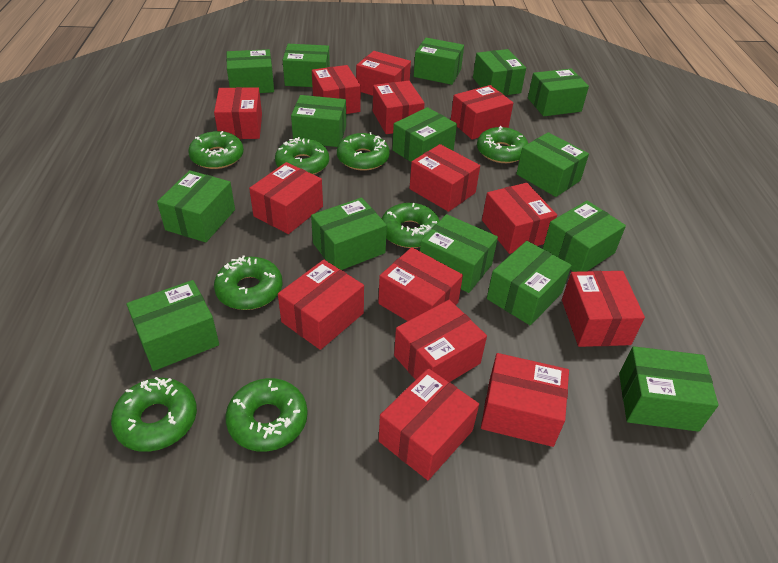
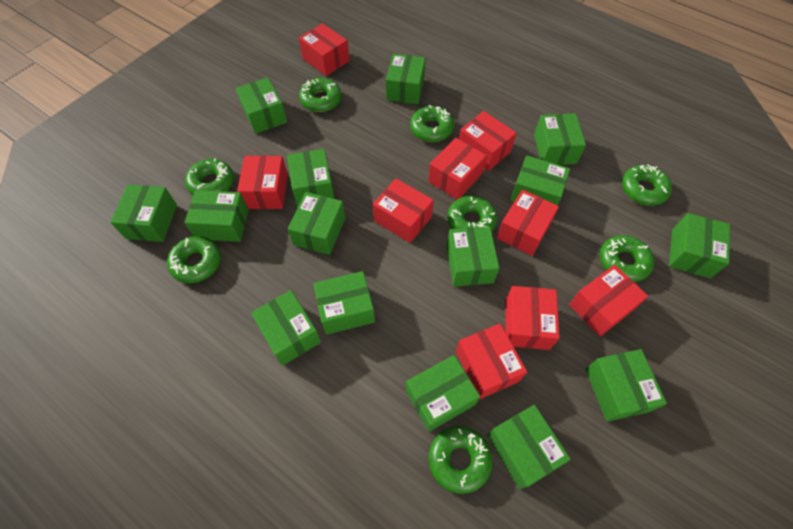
red box: 14 -> 9

